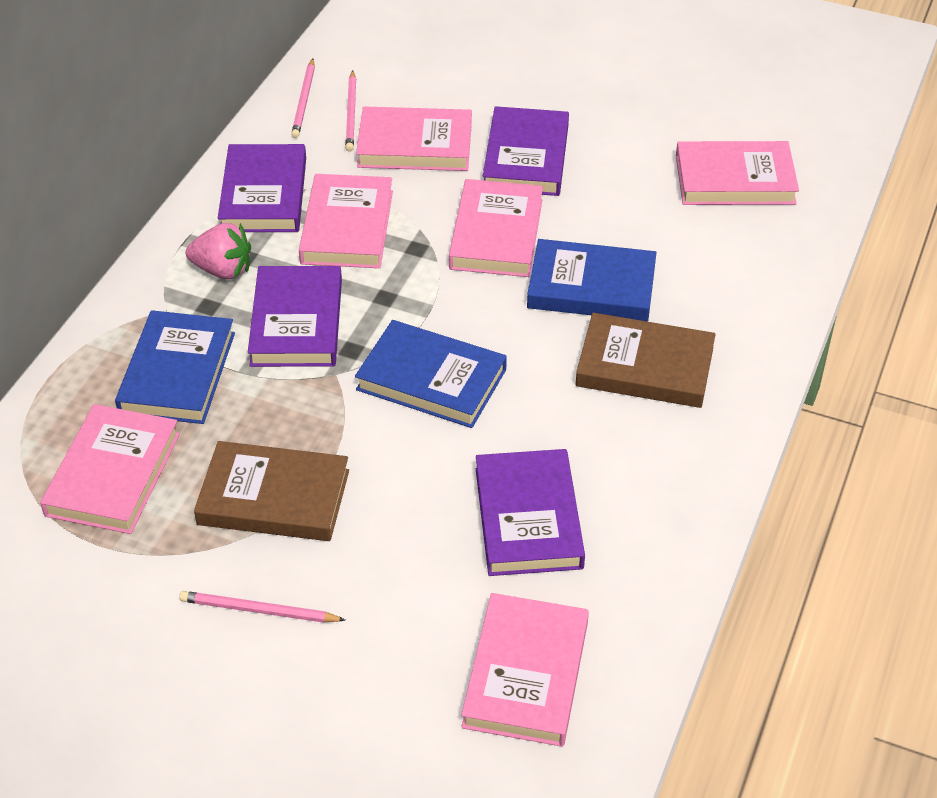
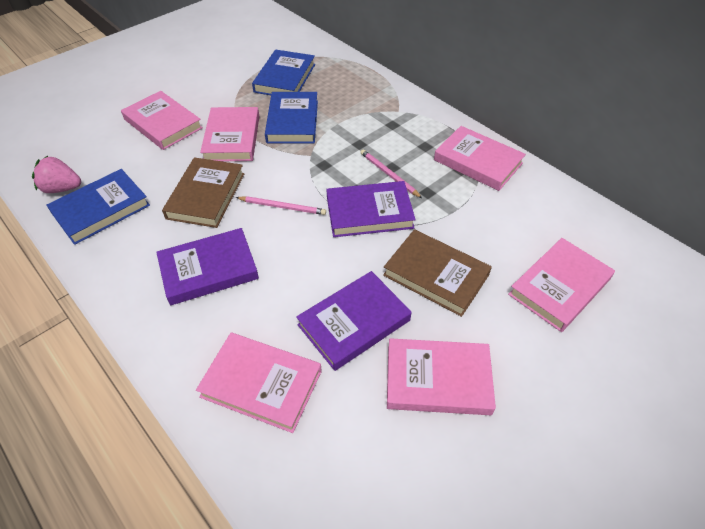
pink pencil: 3 -> 2
purple book: 4 -> 3

